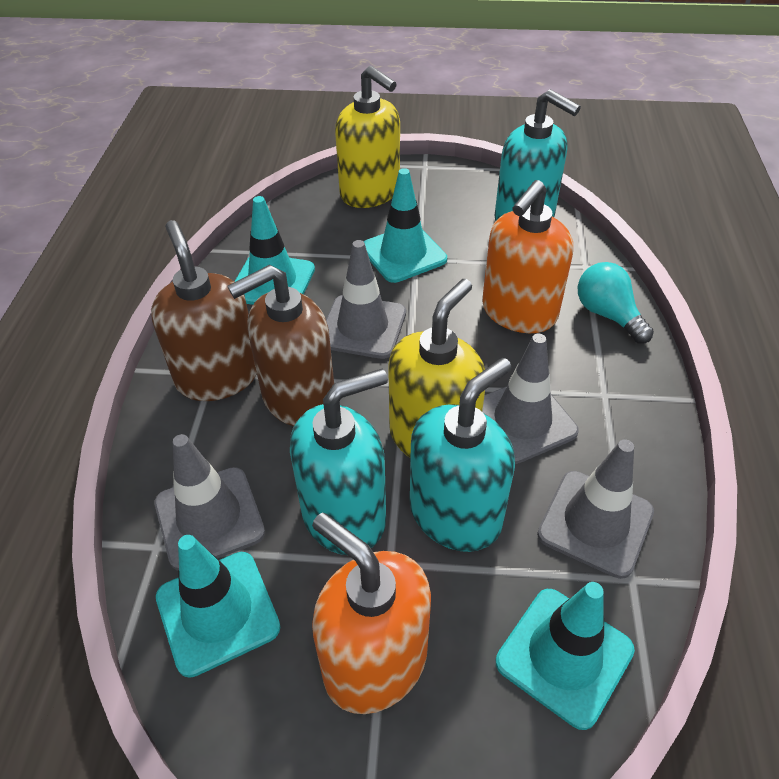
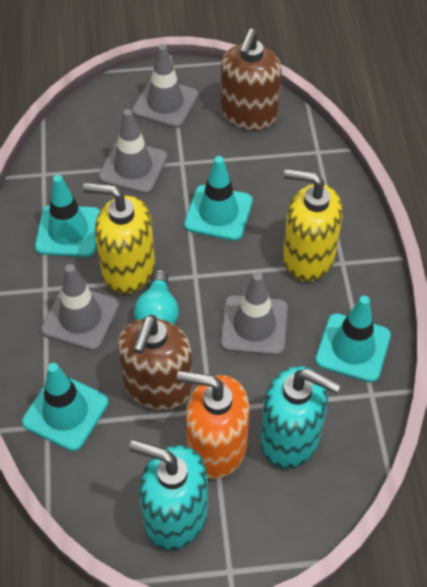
orange soap dispenser: 2 -> 1
turquoise soap dispenser: 3 -> 2

